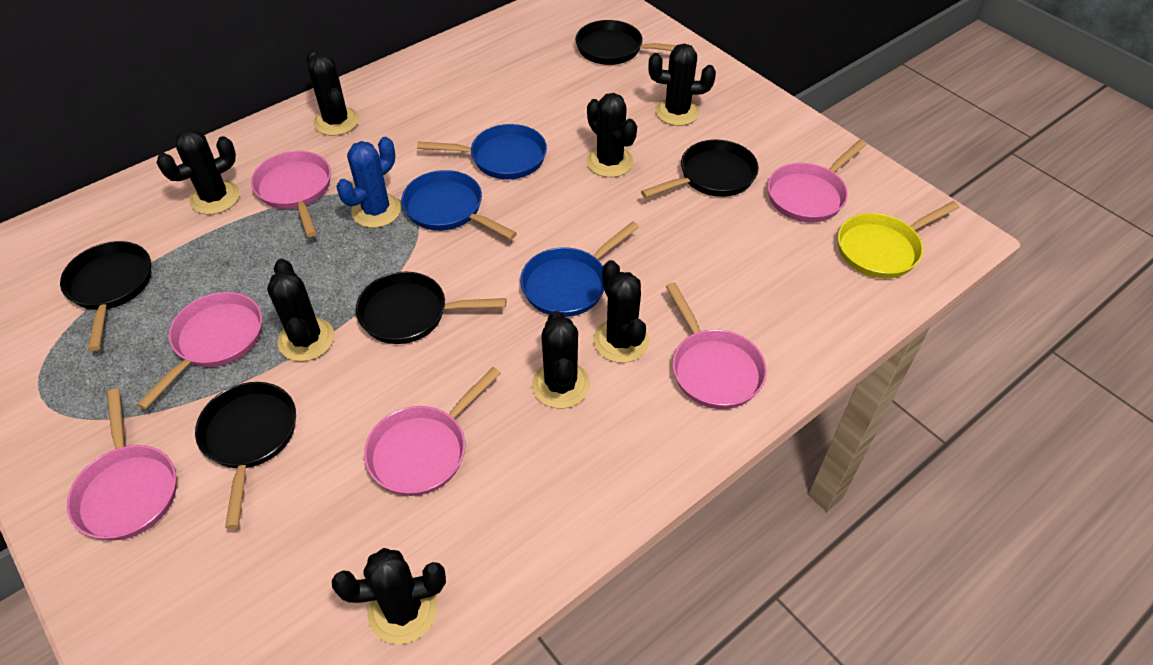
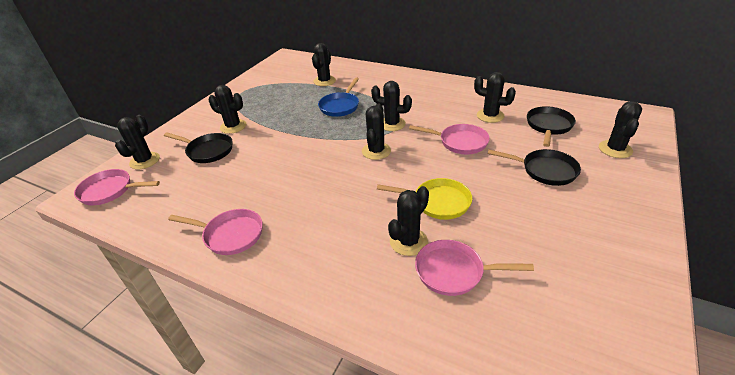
black pan: 5 -> 3
blue cactus: 1 -> 0
blue pan: 3 -> 1
pink pan: 6 -> 4

